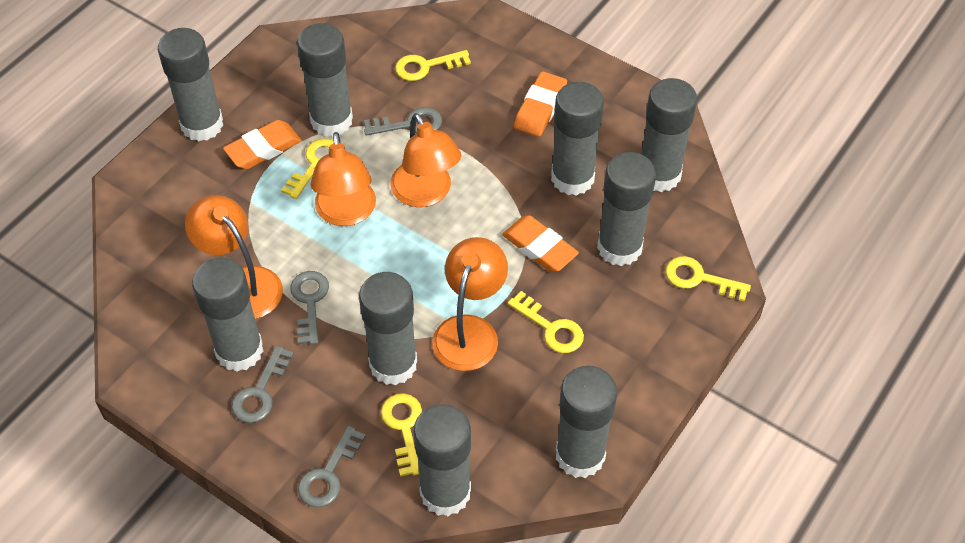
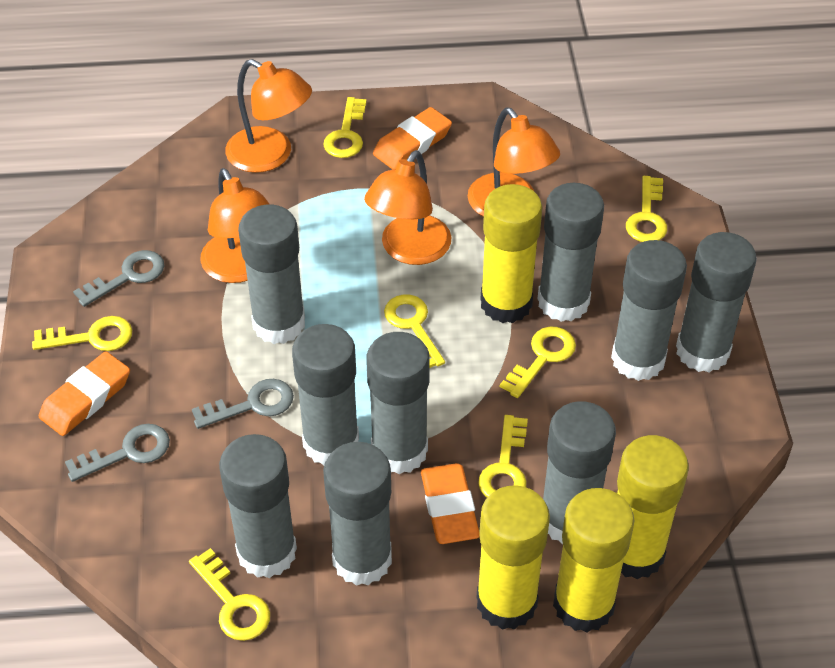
grey key: 4 -> 3
yellow glue stick: 0 -> 4
yellow key: 5 -> 7

